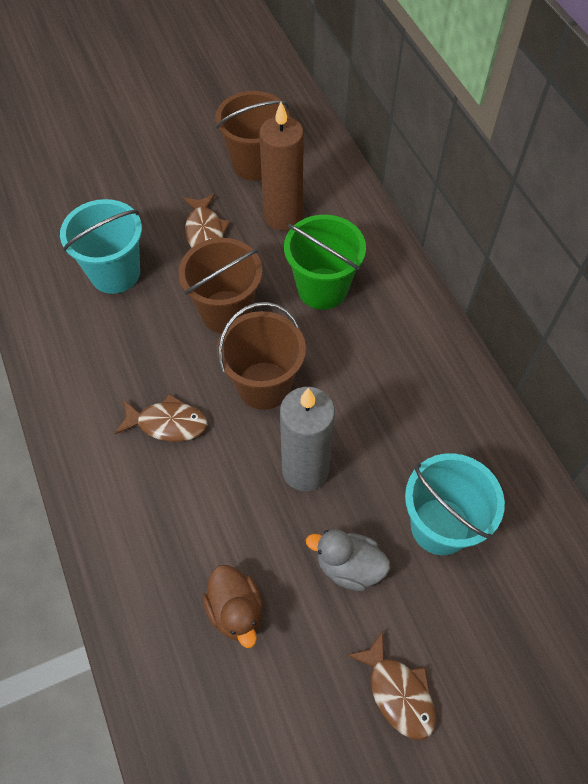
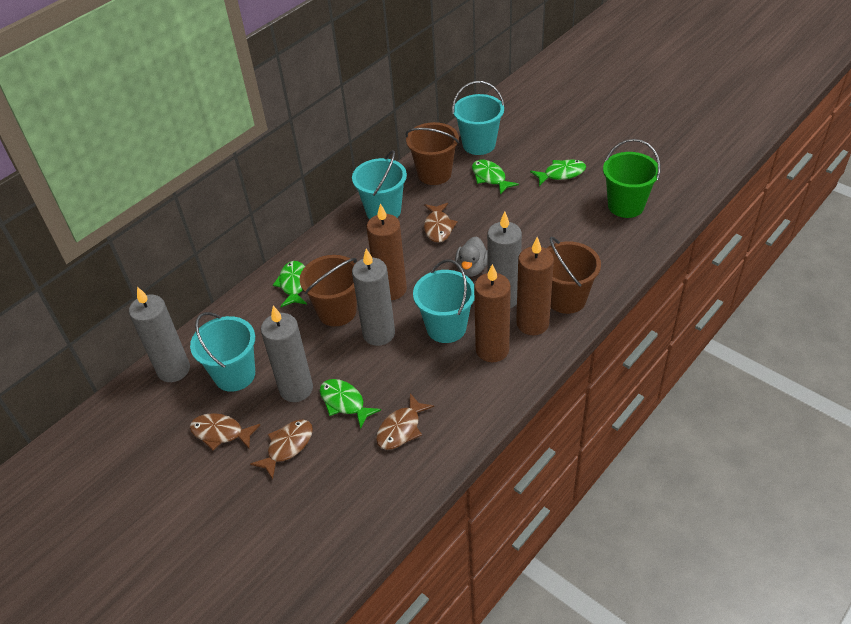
brown candle: 1 -> 3
brown duck: 1 -> 0
brown fish: 3 -> 4
green fish: 0 -> 4
grey candle: 1 -> 4
turquoise bucket: 2 -> 4

